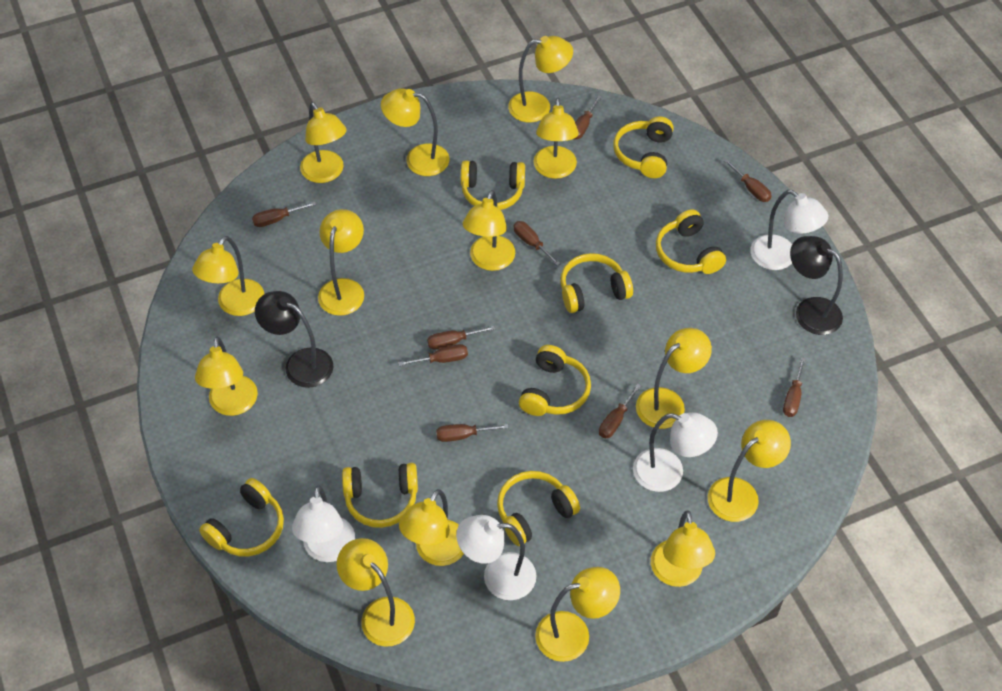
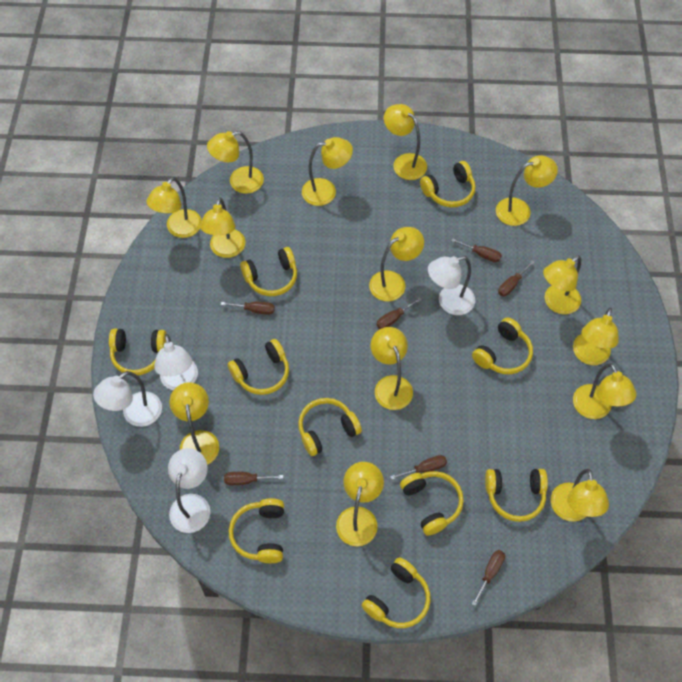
black lamp: 2 -> 0
brown screwdriver: 9 -> 7
yellow headphones: 8 -> 10

